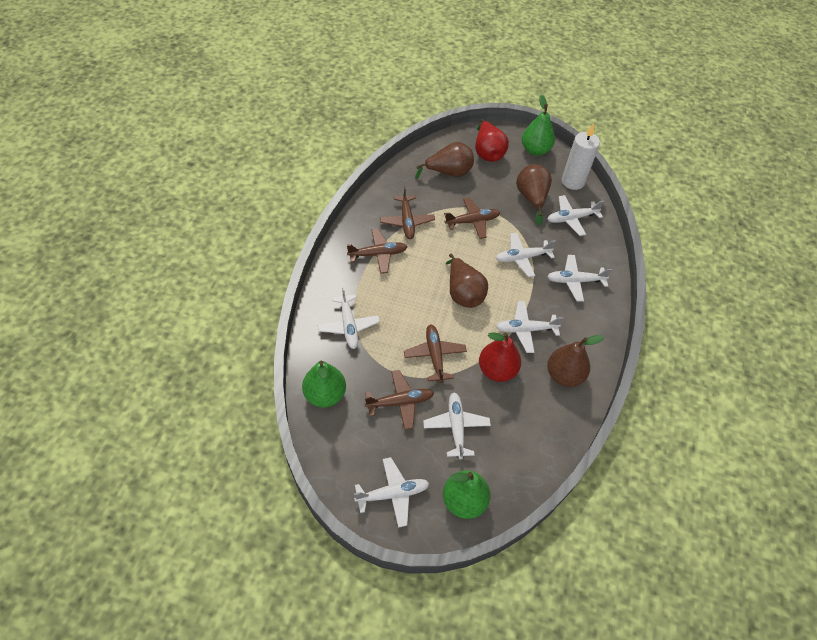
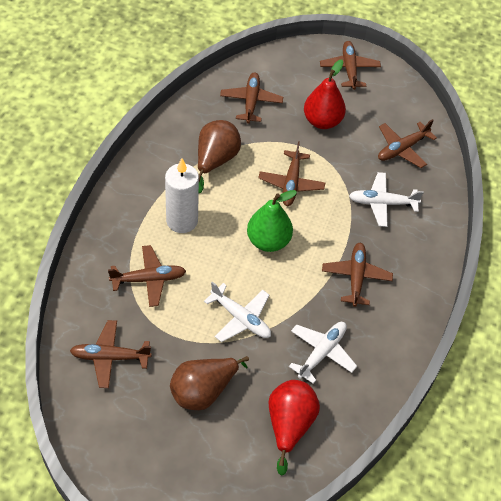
brown pear: 4 -> 2
brown plane: 5 -> 7
green pear: 3 -> 1
white plane: 7 -> 3

